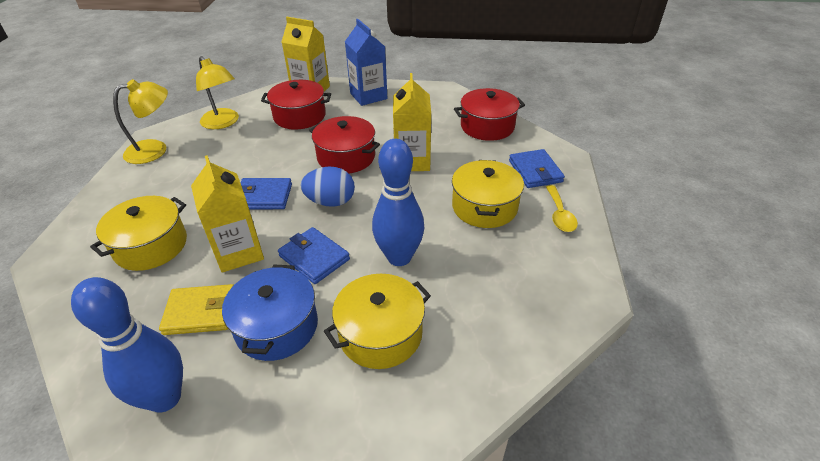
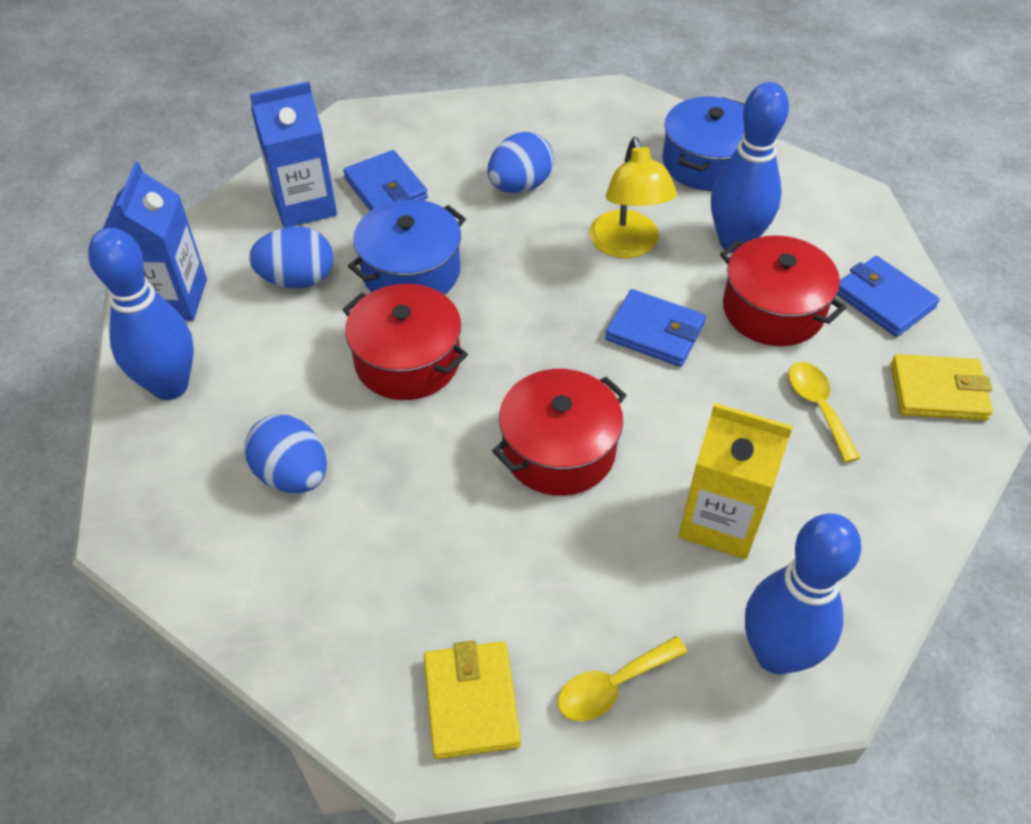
blue bowling pin: 2 -> 3
blue carton: 1 -> 2
blue egg: 1 -> 3
blue pot: 1 -> 2
yellow carton: 3 -> 1
yellow lamp: 2 -> 1
yellow pot: 3 -> 0
yellow spoon: 1 -> 2
yellow wallet: 1 -> 2

